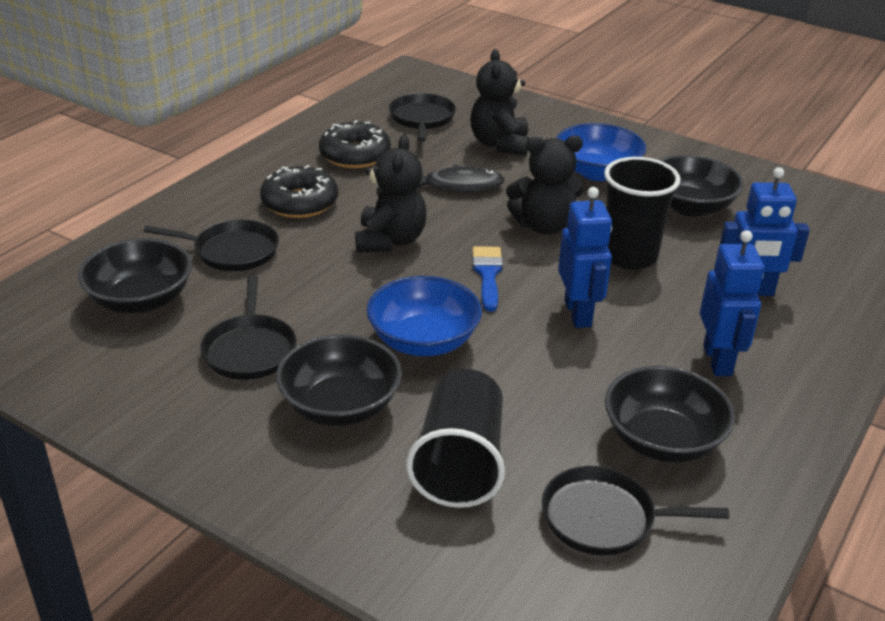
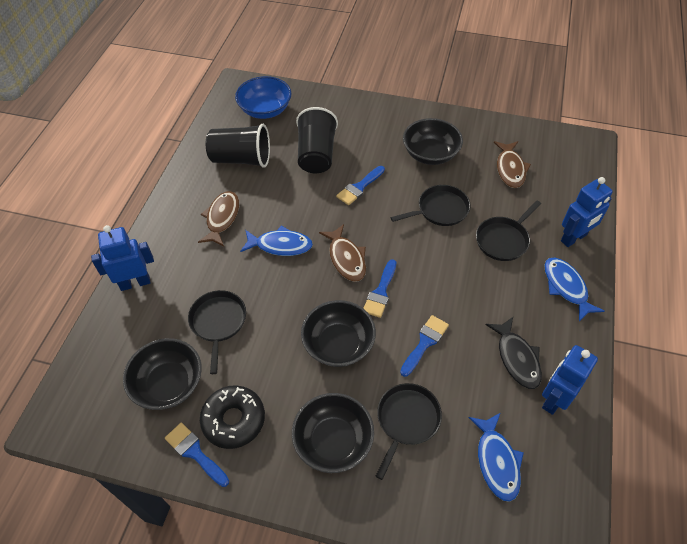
black donut: 2 -> 1
black teddy bear: 3 -> 0
blue bowl: 2 -> 1
blue brush: 1 -> 4
blue fish: 0 -> 3
brown fish: 0 -> 3

